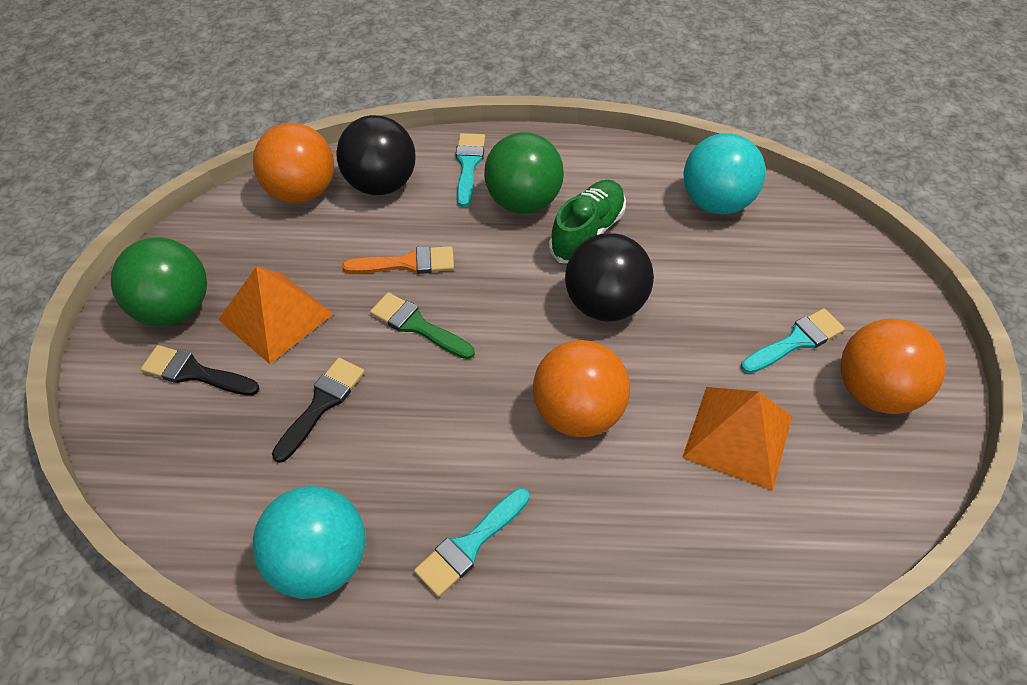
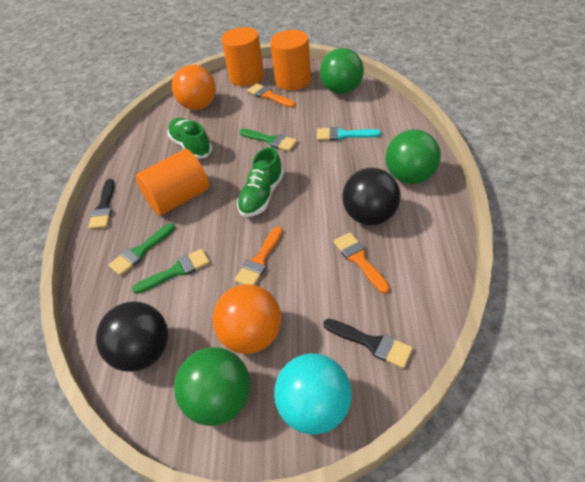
green ball: 2 -> 3
green brush: 1 -> 3
green shoe: 1 -> 2
orange ball: 3 -> 2
orange brush: 1 -> 3
orange cylinder: 0 -> 3
orange pyramid: 2 -> 0
turquoise ball: 2 -> 1
turquoise brush: 3 -> 1

